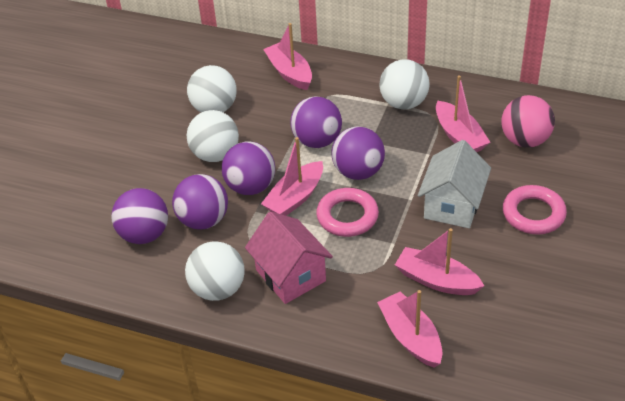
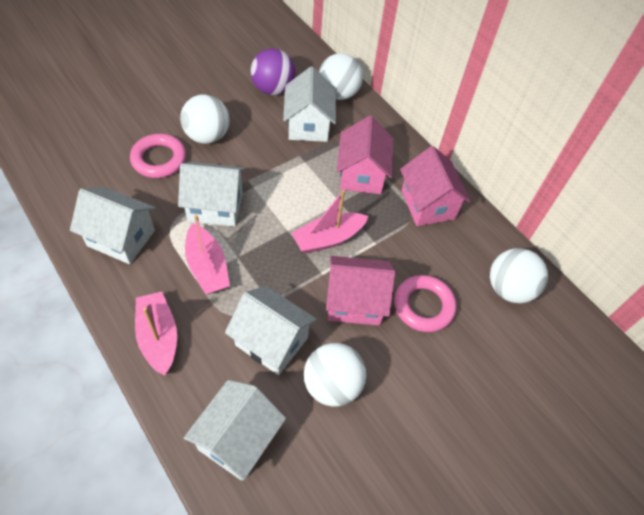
pink ball: 1 -> 0
pink boat: 5 -> 3
pink house: 1 -> 3
purple ball: 5 -> 1
white house: 1 -> 5

